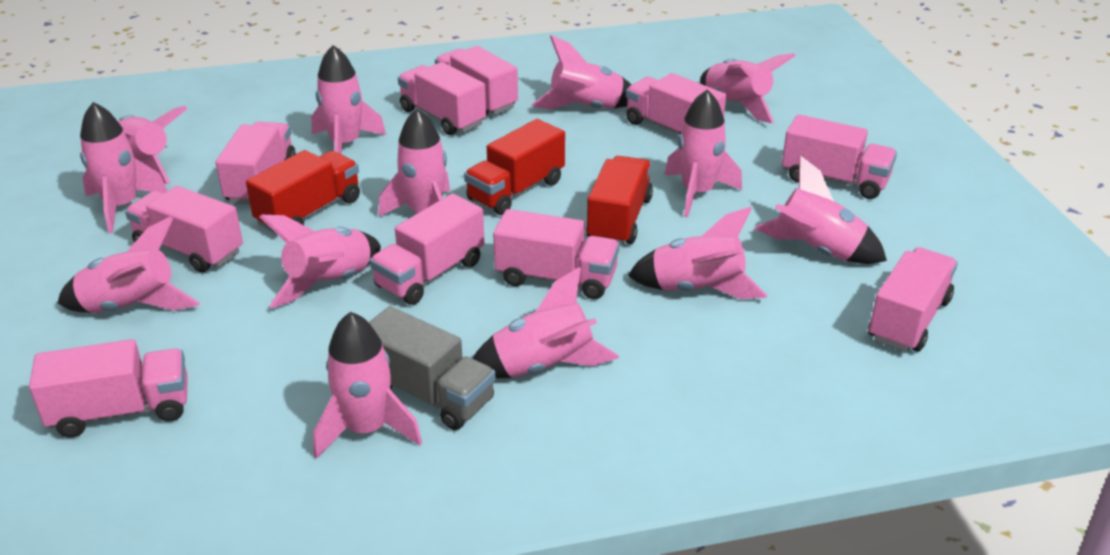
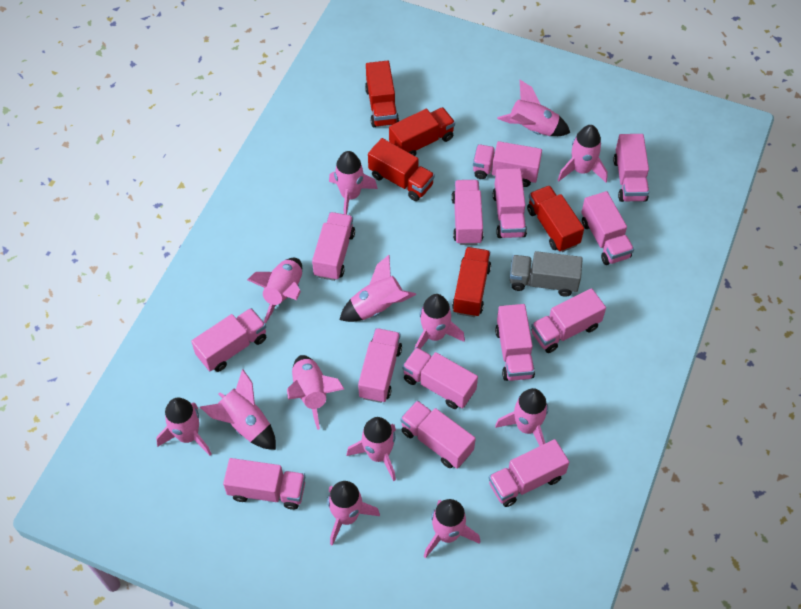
pink truck: 10 -> 14
red truck: 3 -> 5

